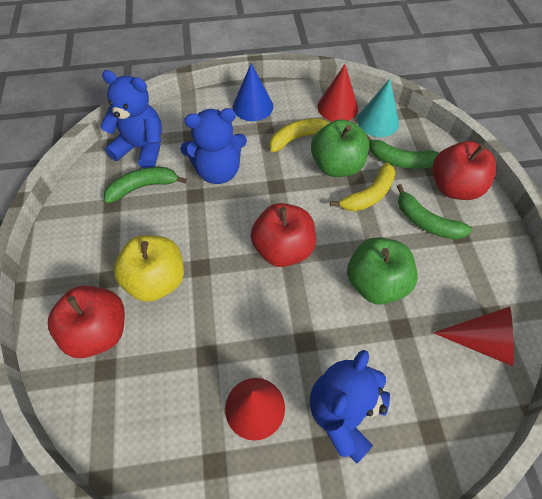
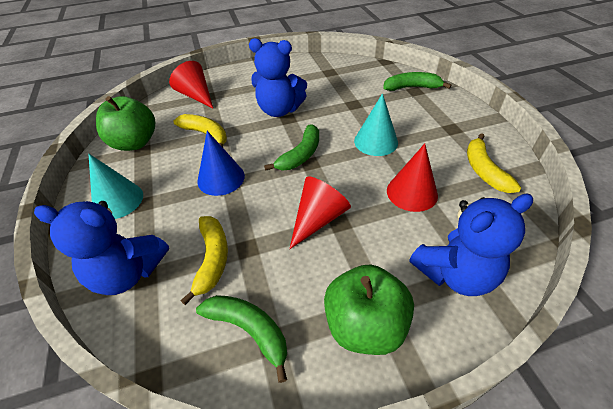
red apple: 3 -> 0
turquoise cone: 1 -> 2
yellow apple: 1 -> 0
yellow banana: 2 -> 3

